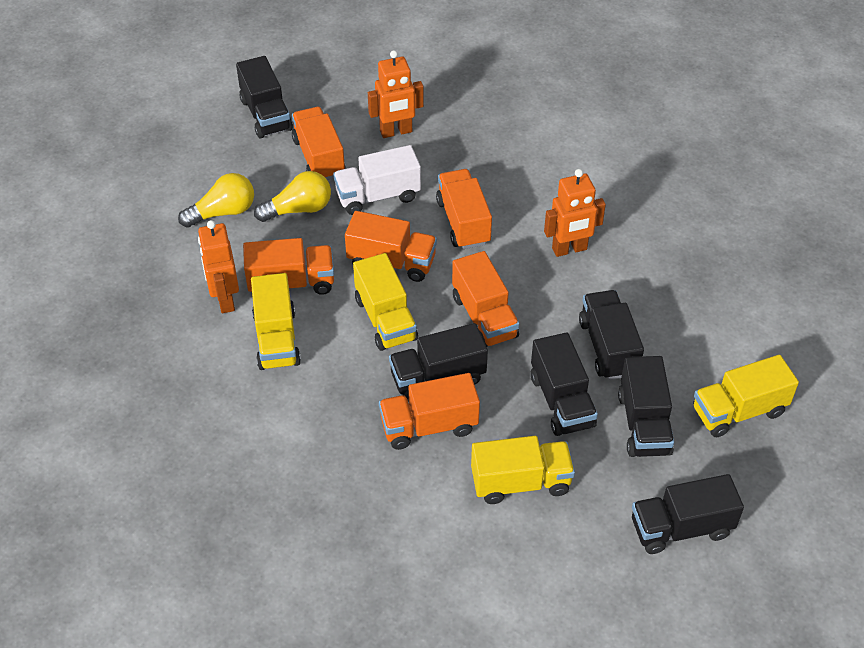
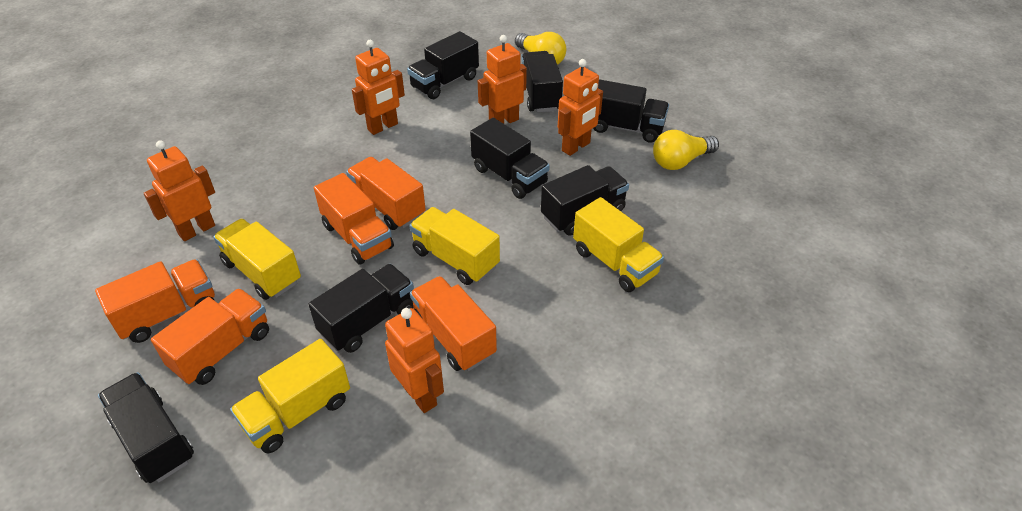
black truck: 6 -> 7
orange robot: 3 -> 5
orange truck: 6 -> 5
white truck: 1 -> 0

